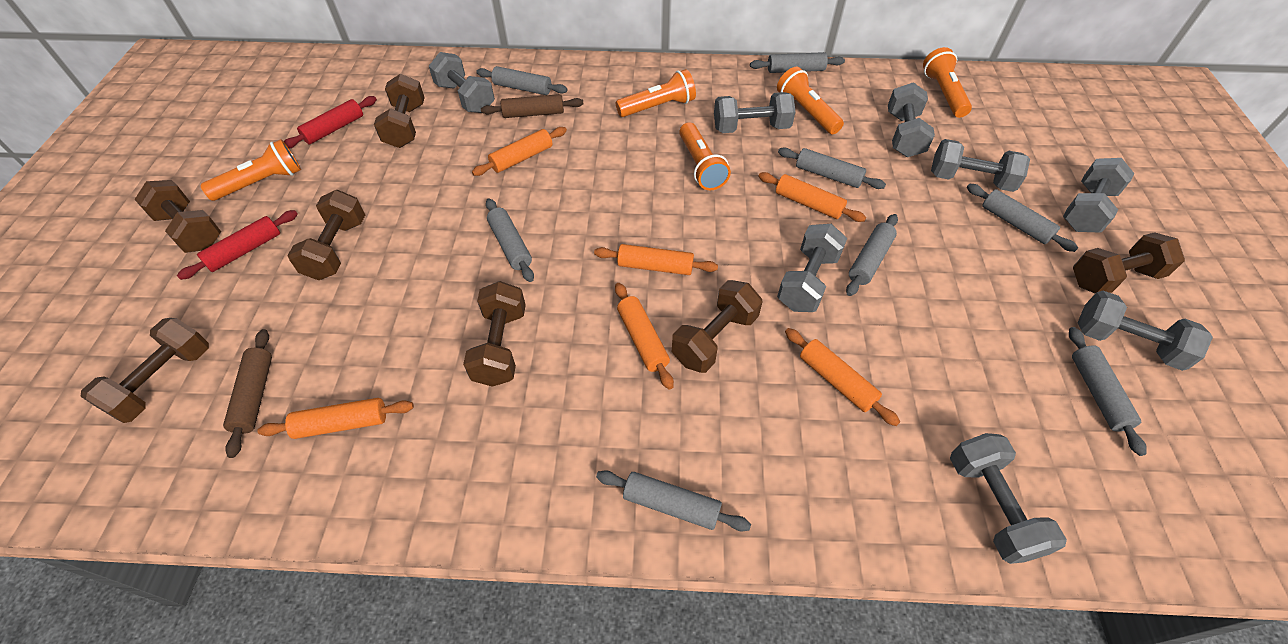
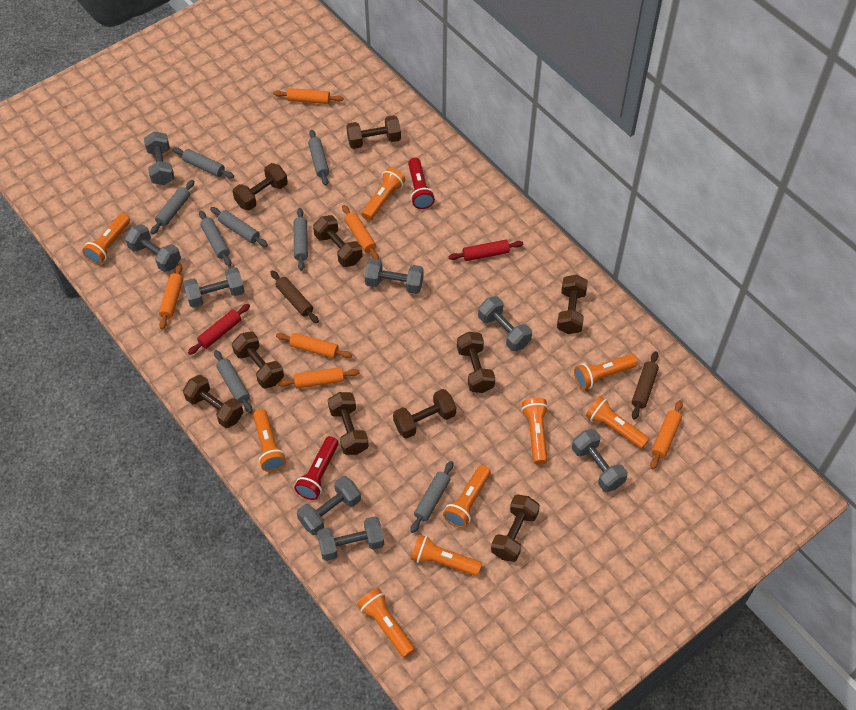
brown dumbbell: 7 -> 10
orange flashlight: 5 -> 9
red flashlight: 0 -> 2

